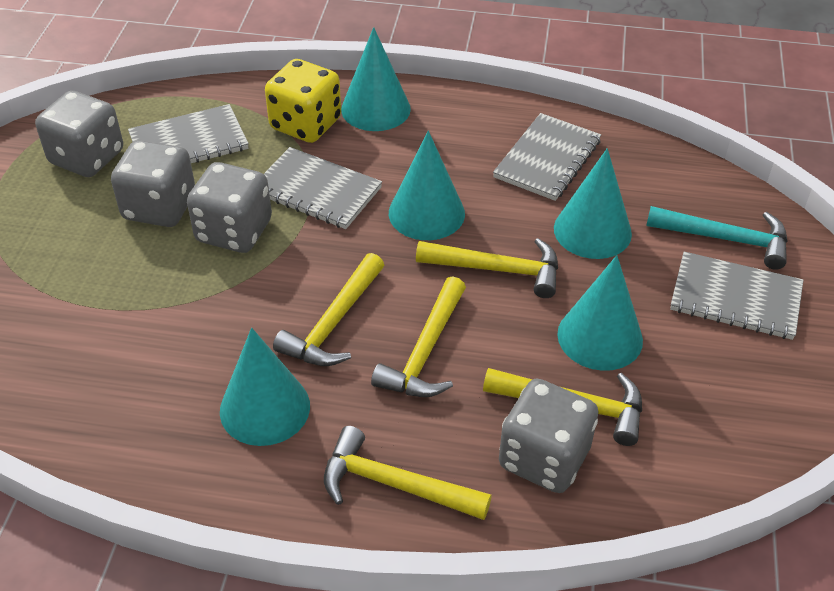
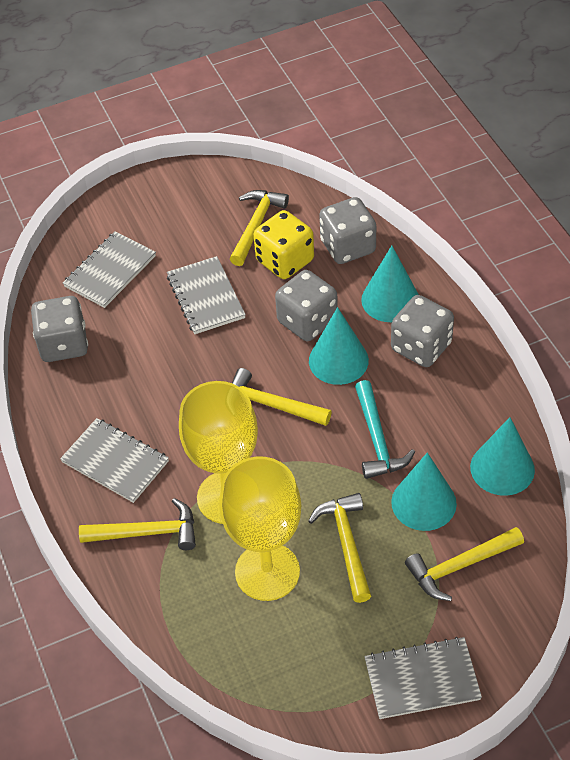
turquoise cone: 5 -> 4
yellow goblet: 0 -> 2

